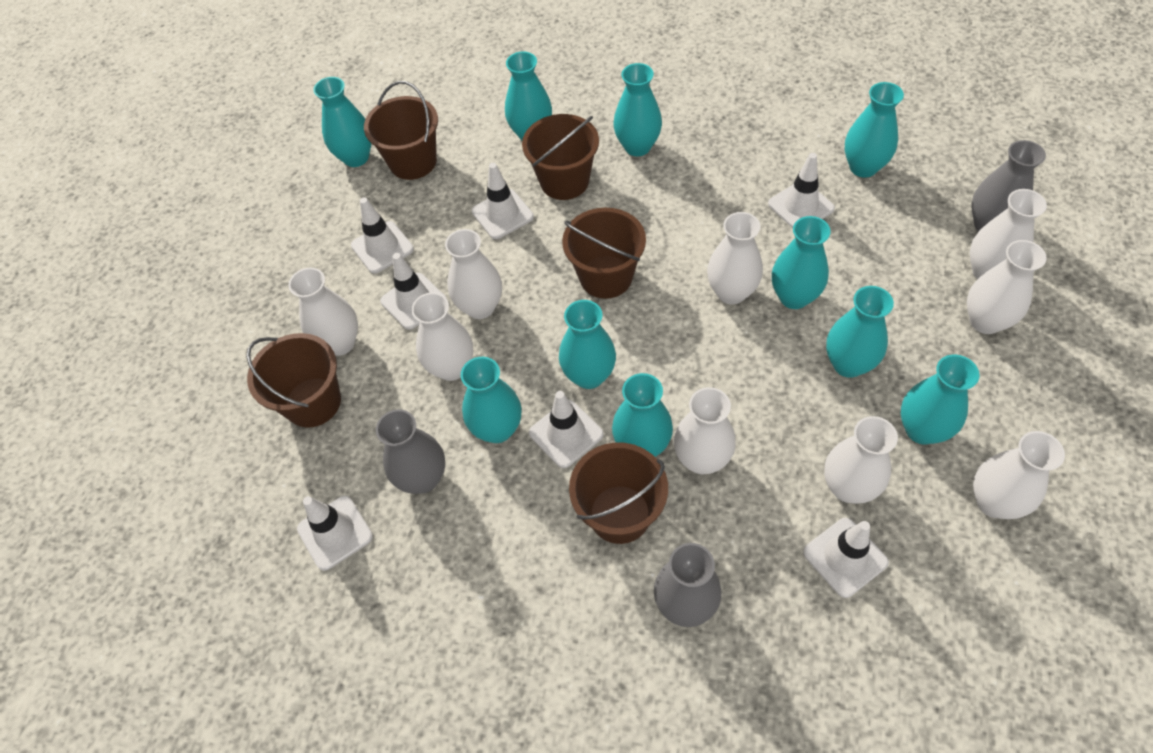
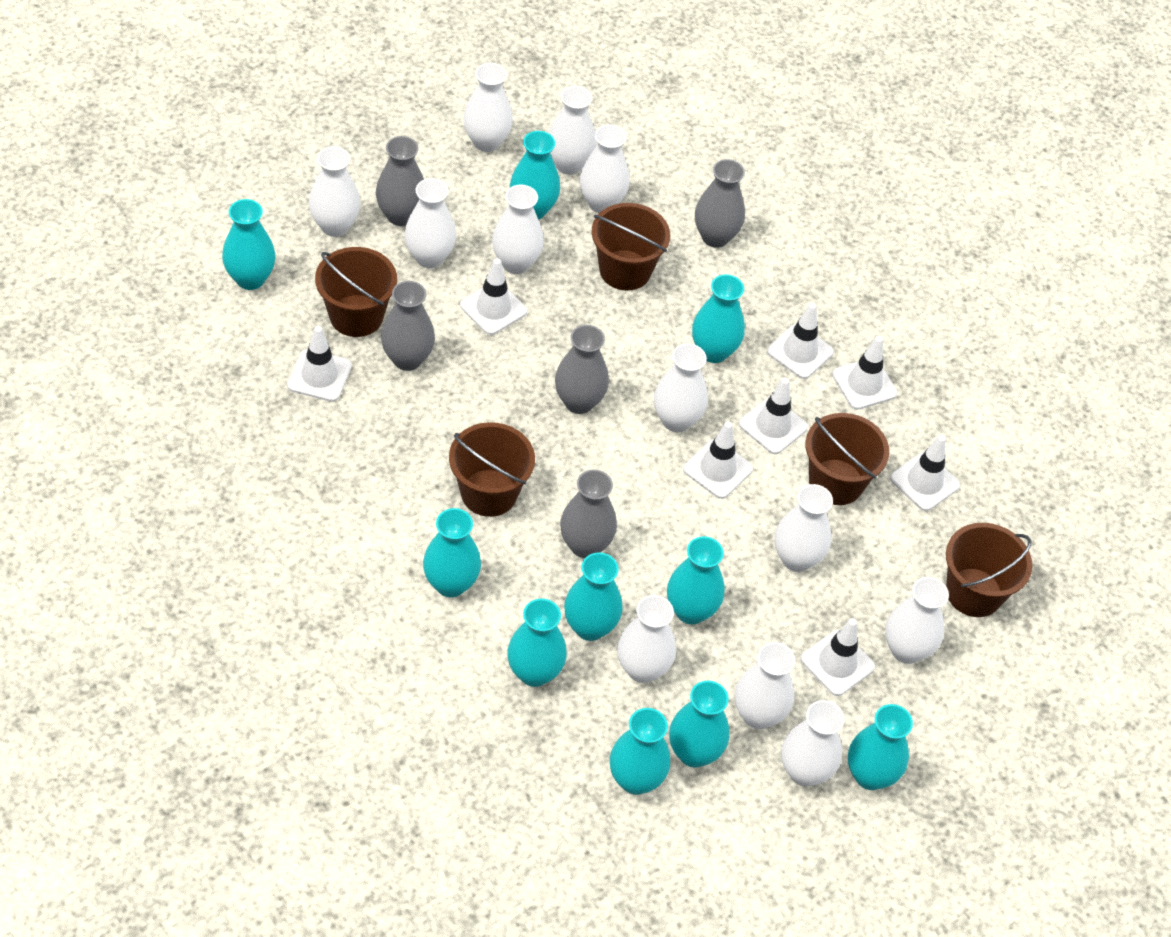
grey vase: 3 -> 5
white traffic cone: 7 -> 8
white vase: 9 -> 12

